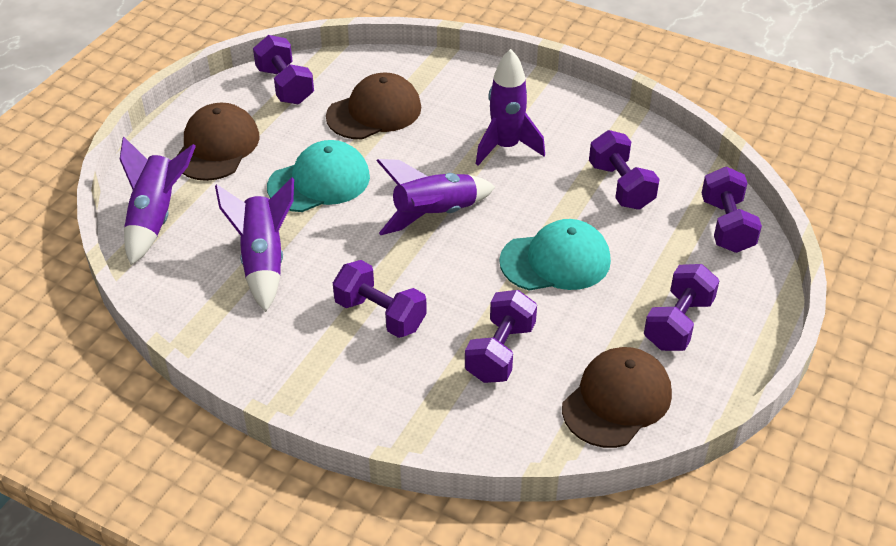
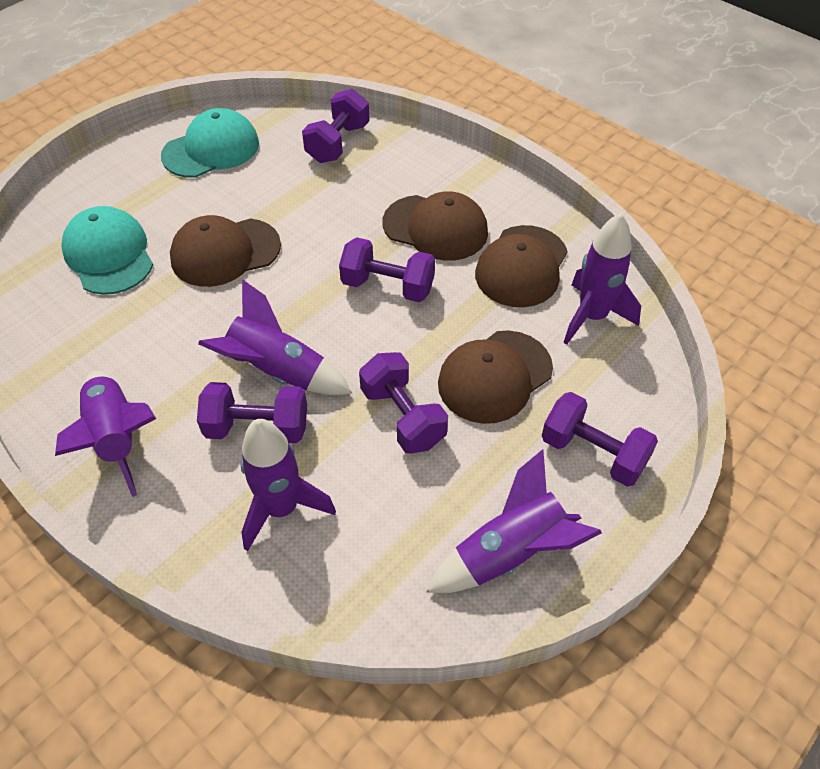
brown cap: 3 -> 4
purple dumbbell: 6 -> 5
purple rocket: 4 -> 5

